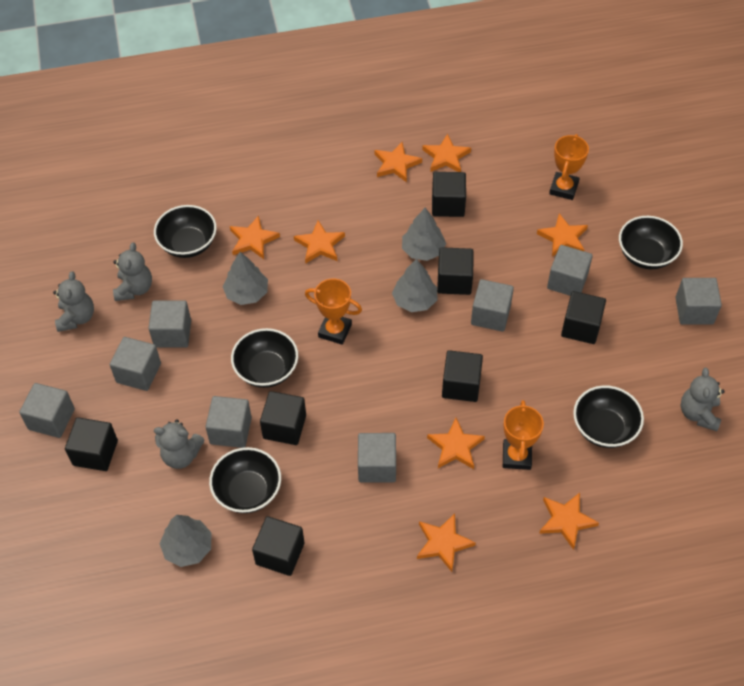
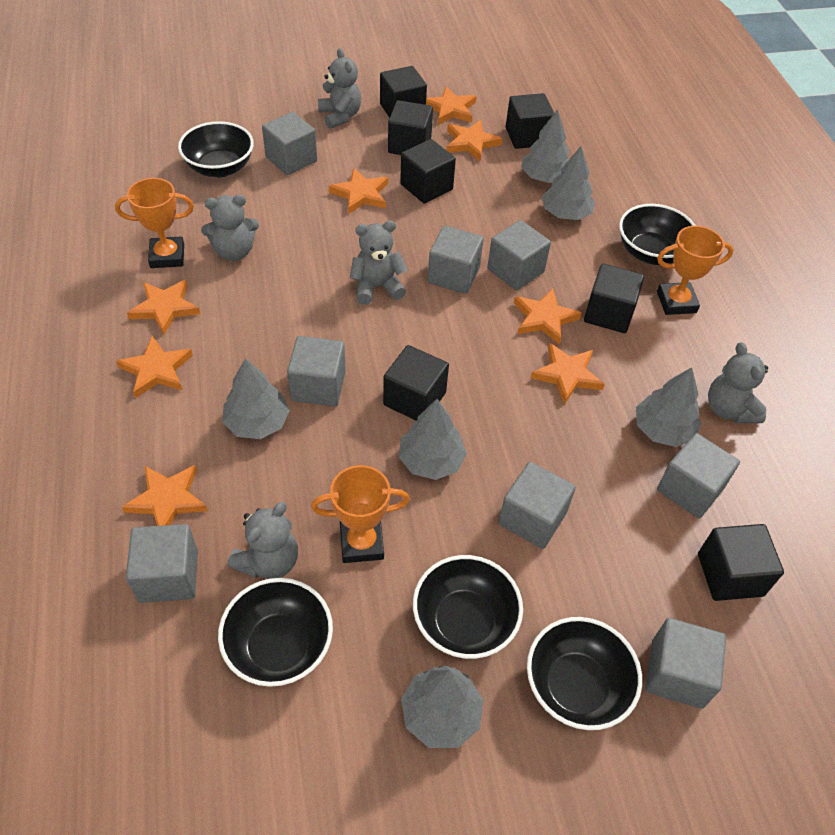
grey teddy bear: 4 -> 5
grey tree: 4 -> 6

